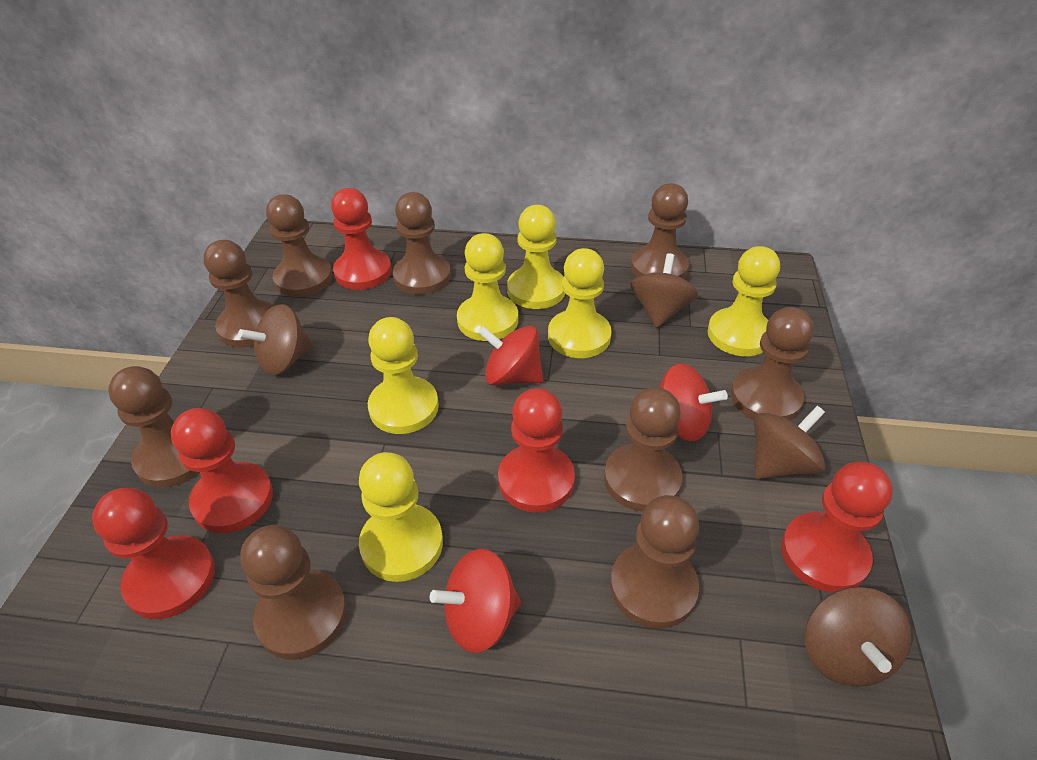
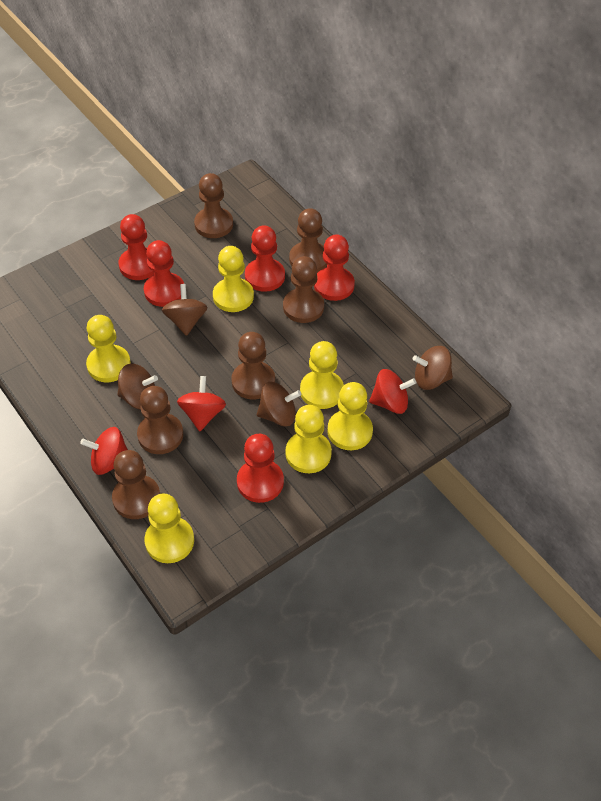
brown pawn: 9 -> 6

